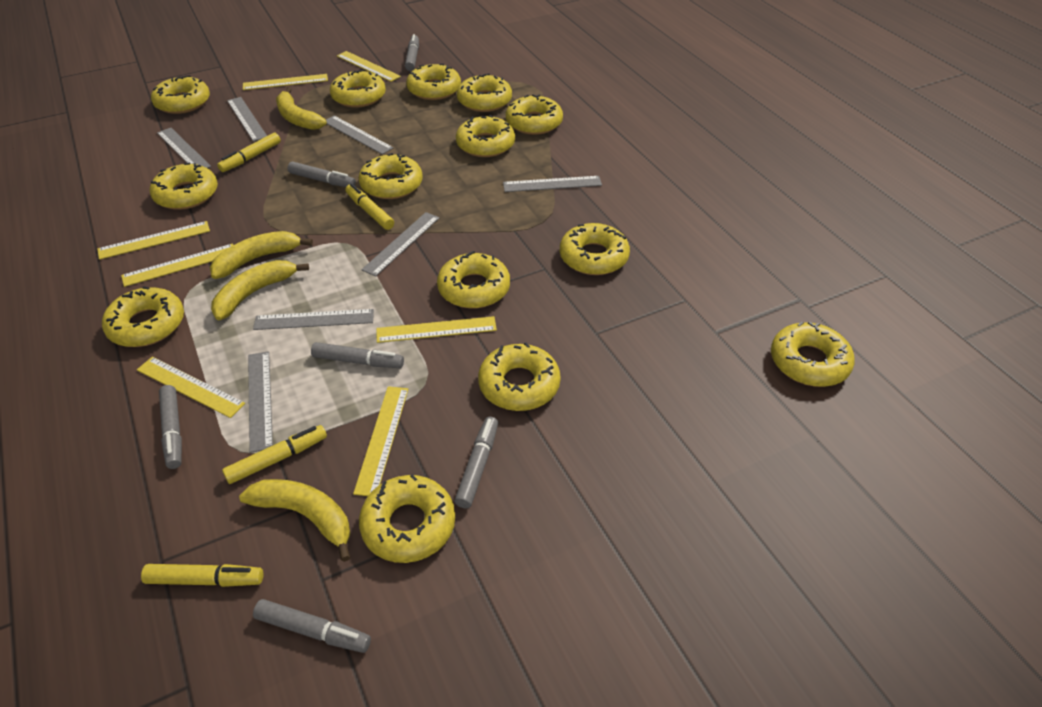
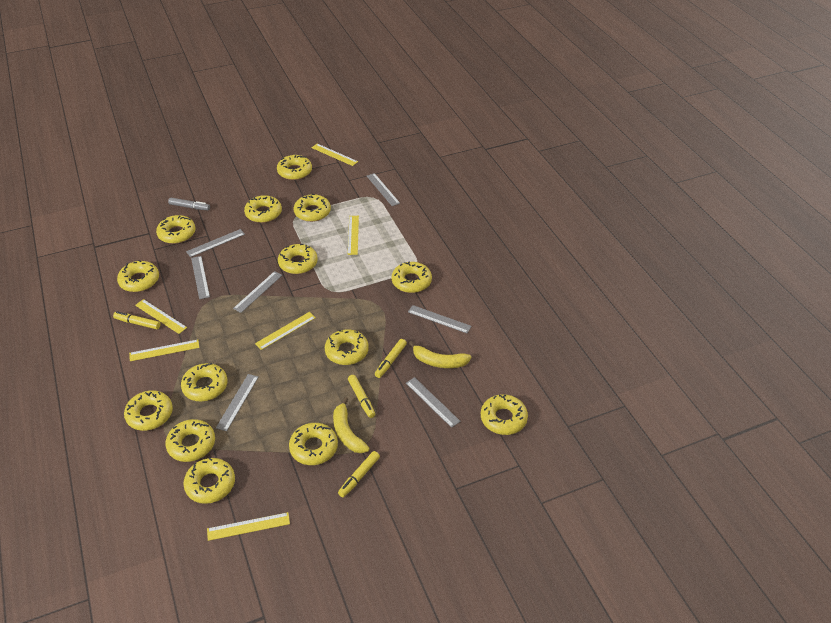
grey marker: 6 -> 1
yellow banana: 4 -> 2
yellow ruler: 7 -> 6

